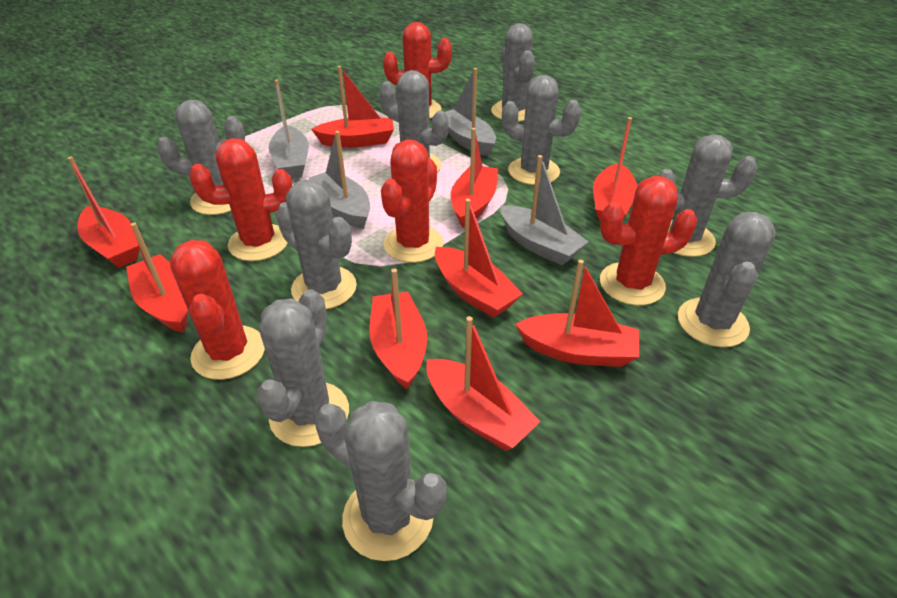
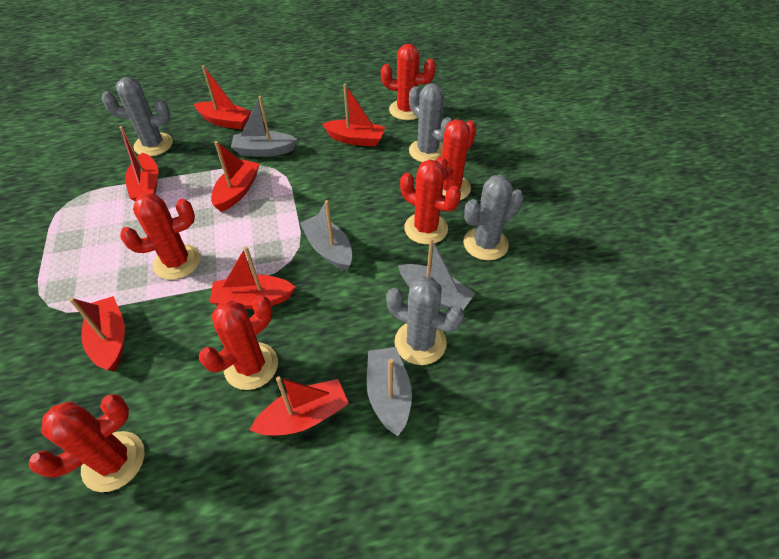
grey cactus: 9 -> 4
red boat: 9 -> 7
red cactus: 5 -> 6

